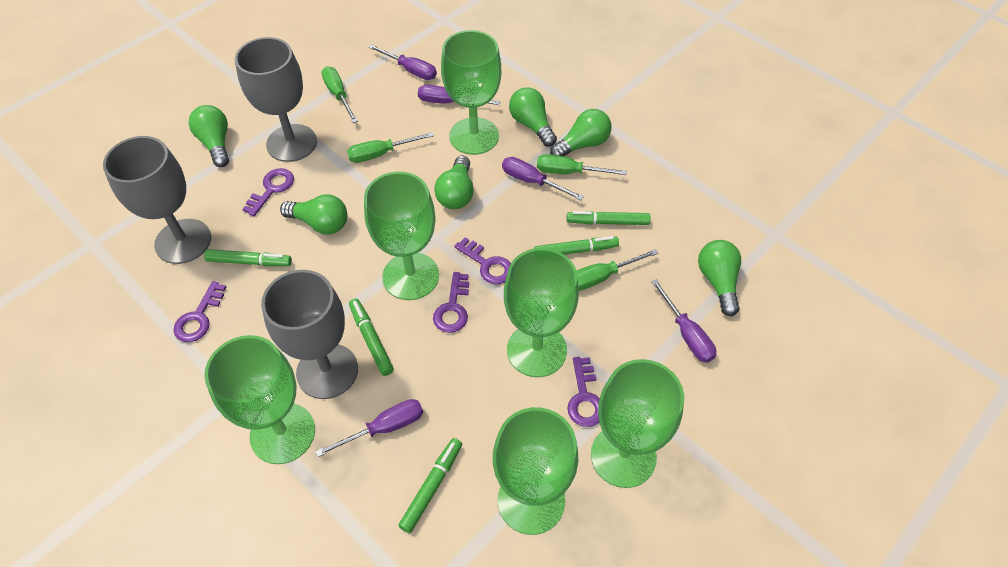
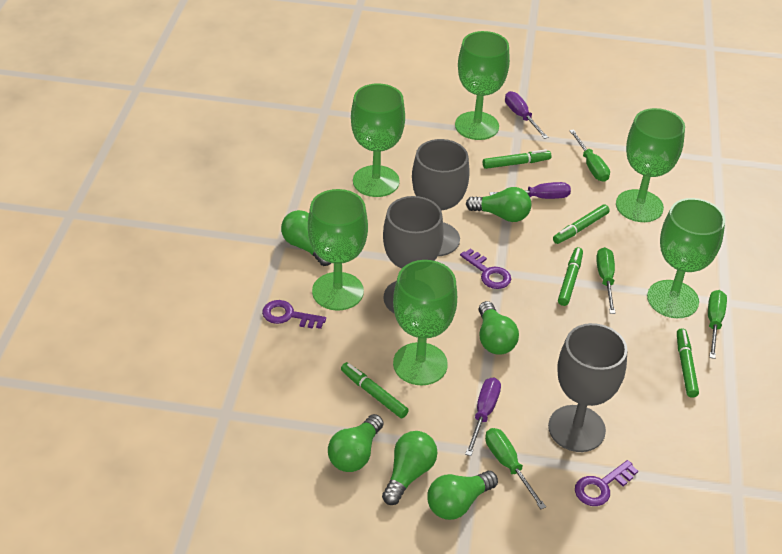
purple key: 5 -> 3
purple screwdriver: 5 -> 3

